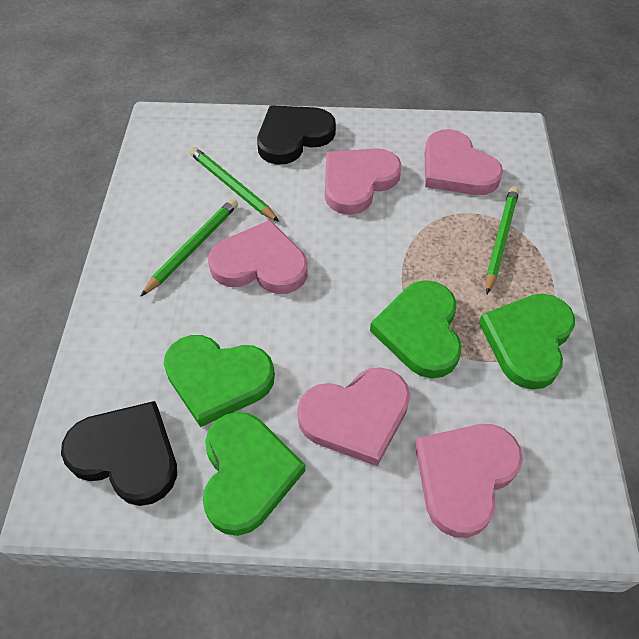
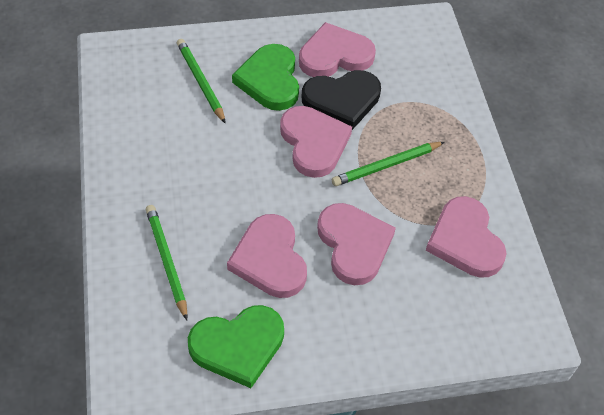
black heart: 2 -> 1
green heart: 4 -> 2

